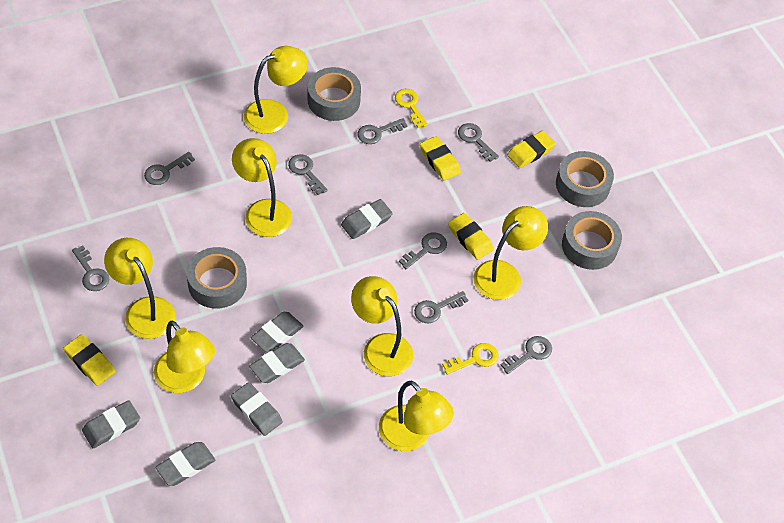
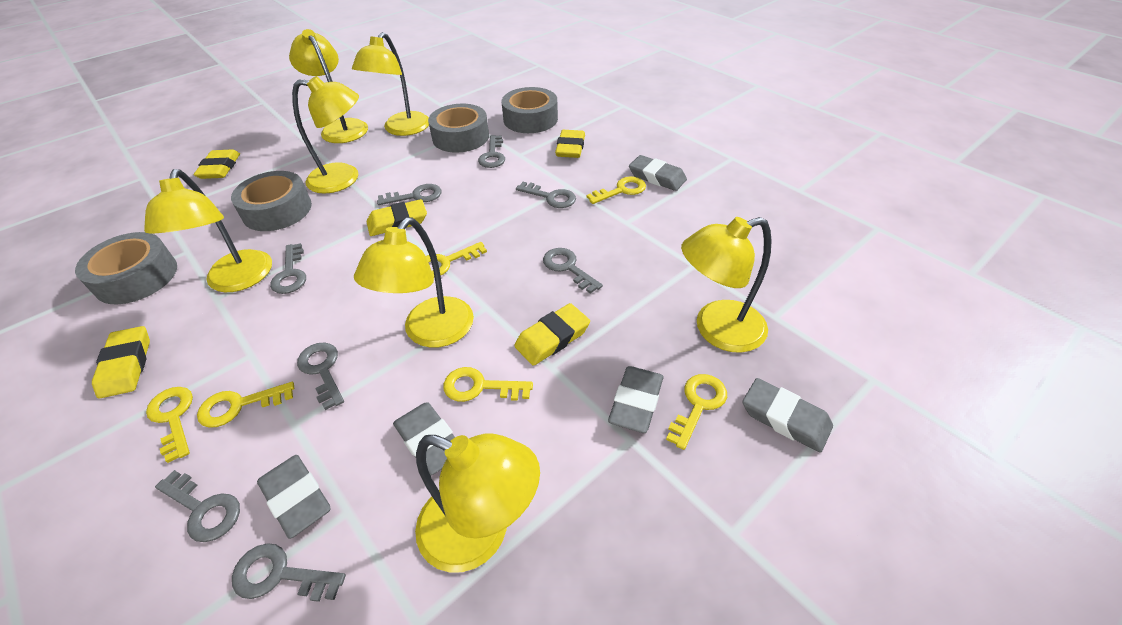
grey eraser: 6 -> 5
yellow eraser: 4 -> 5
yellow key: 2 -> 6

